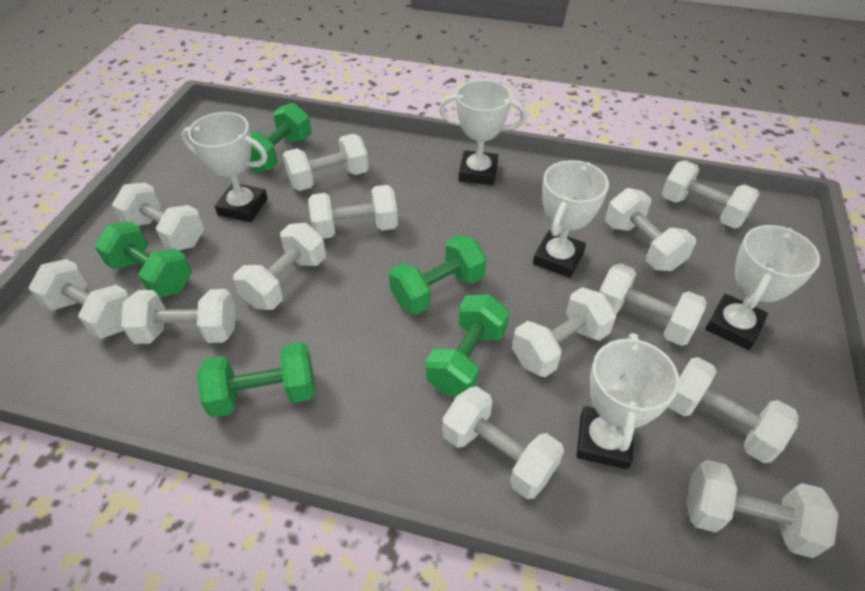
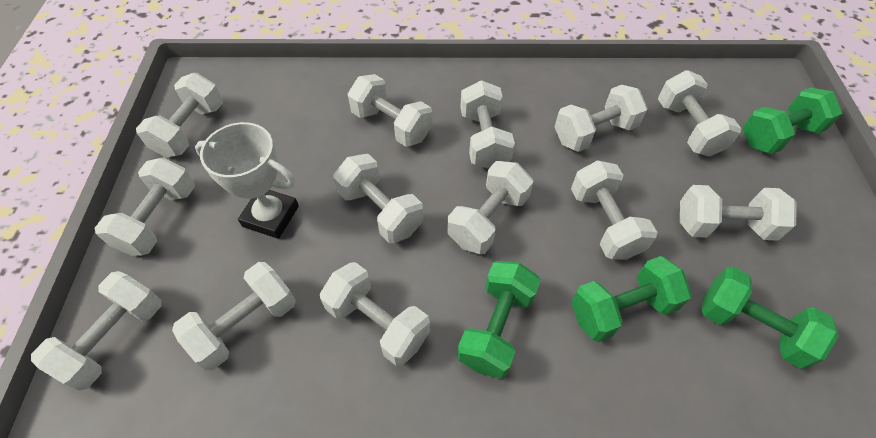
green dumbbell: 5 -> 4
white trophy: 5 -> 1

